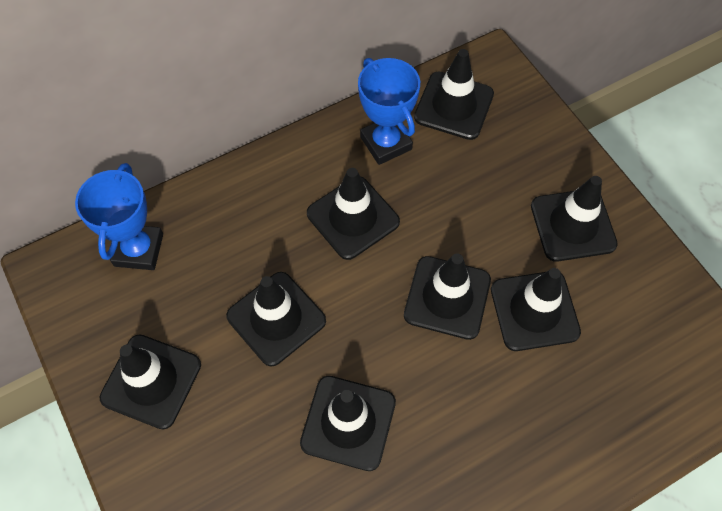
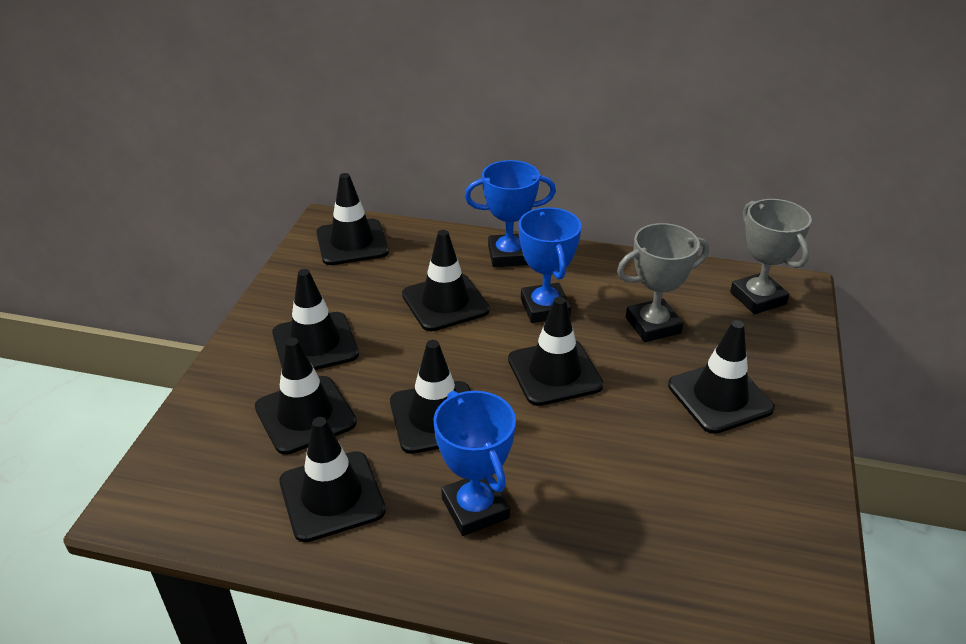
blue trophy: 2 -> 3
grey trophy: 0 -> 2

